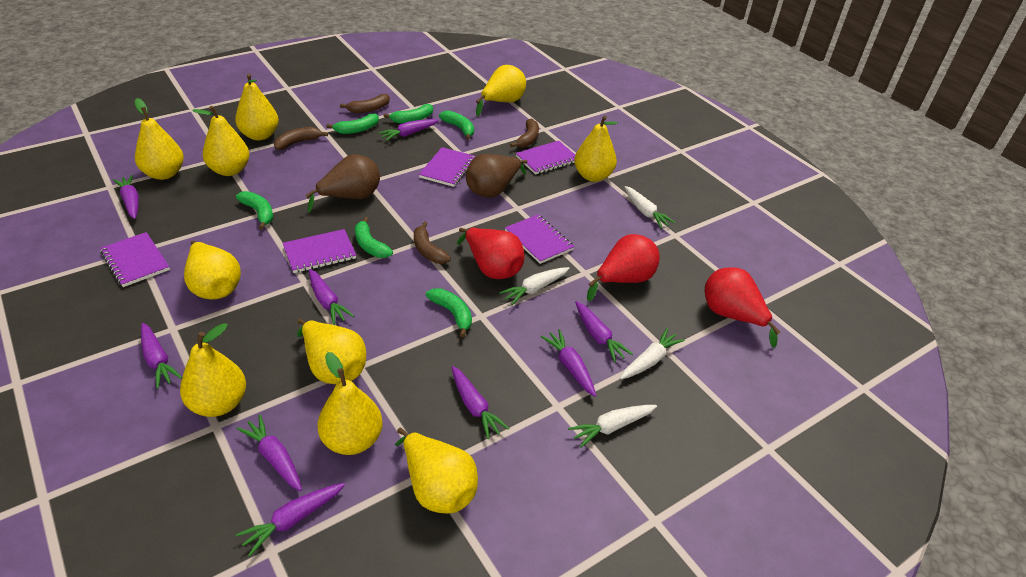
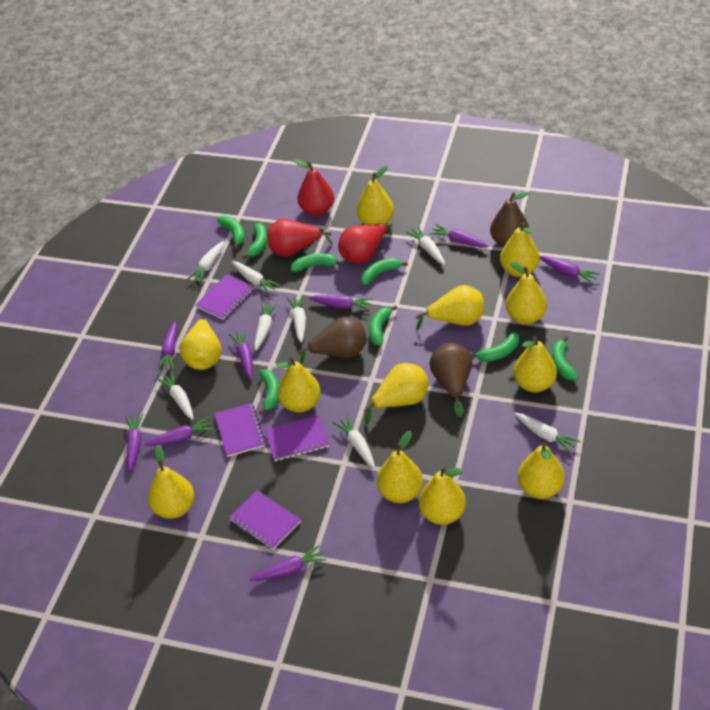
brown banana: 4 -> 0
brown pear: 2 -> 3
green banana: 6 -> 8
purple carrot: 9 -> 8
purple notebook: 5 -> 4
white carrot: 4 -> 8
yellow pear: 10 -> 12

